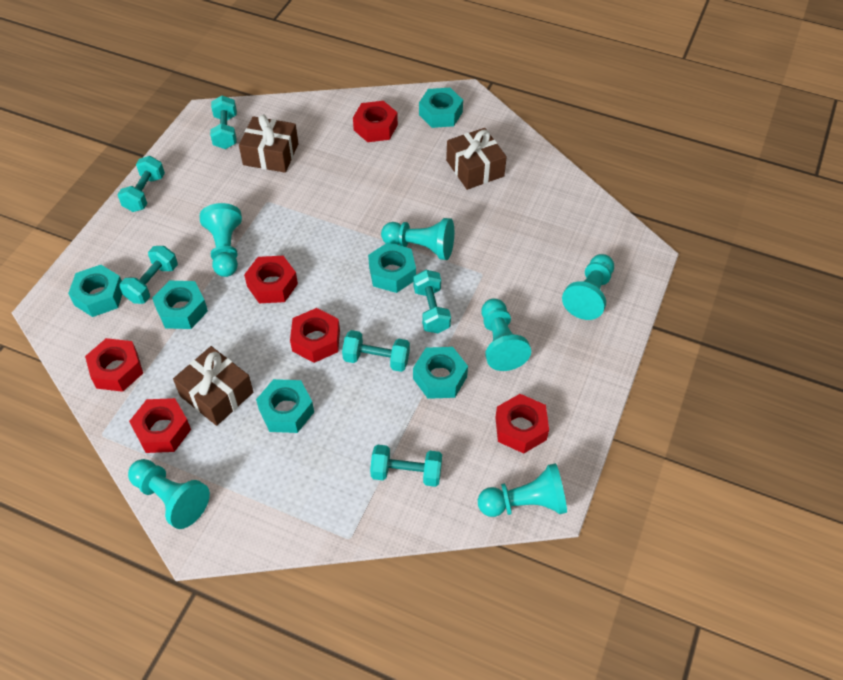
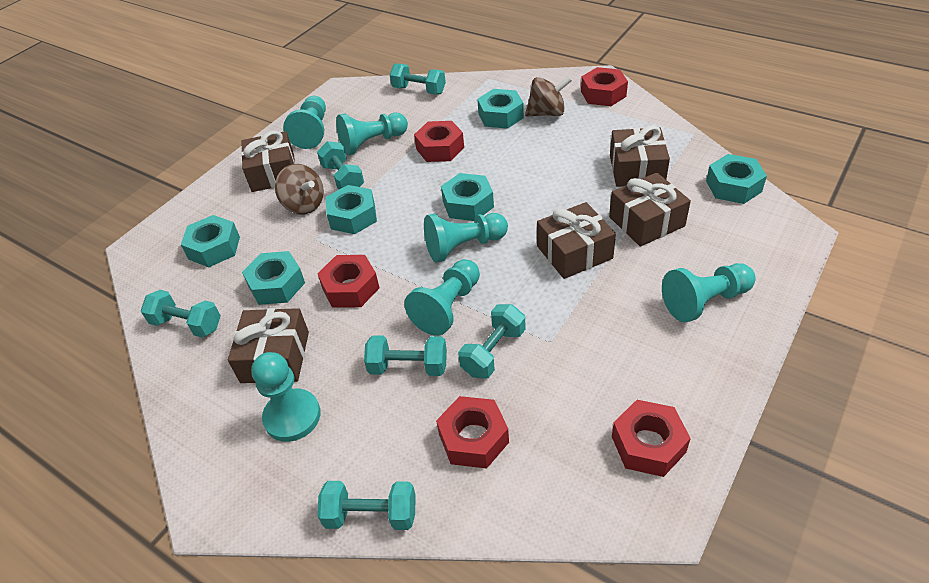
brown gift: 3 -> 5
brown spinning top: 0 -> 2
red nut: 6 -> 5

